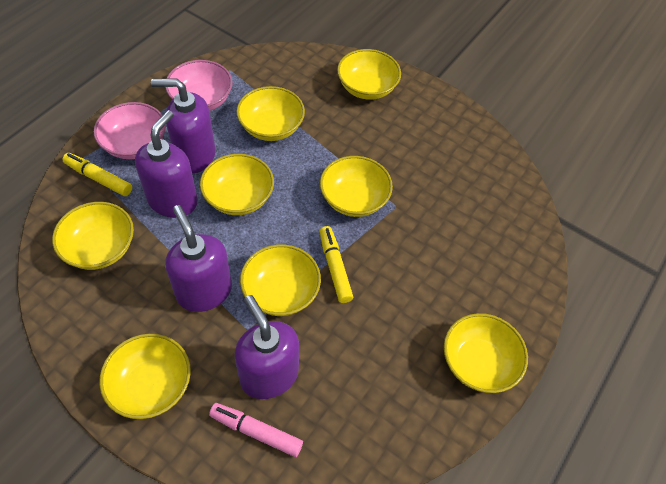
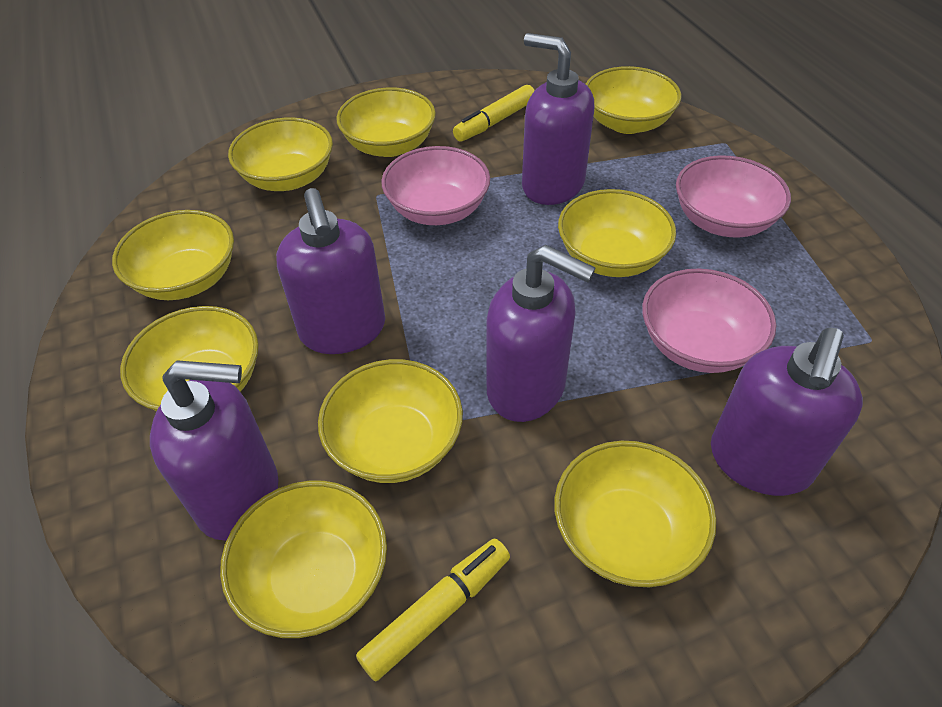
pink bowl: 2 -> 3
pink marker: 1 -> 0
purple soap dispenser: 4 -> 5
yellow bowl: 8 -> 9

